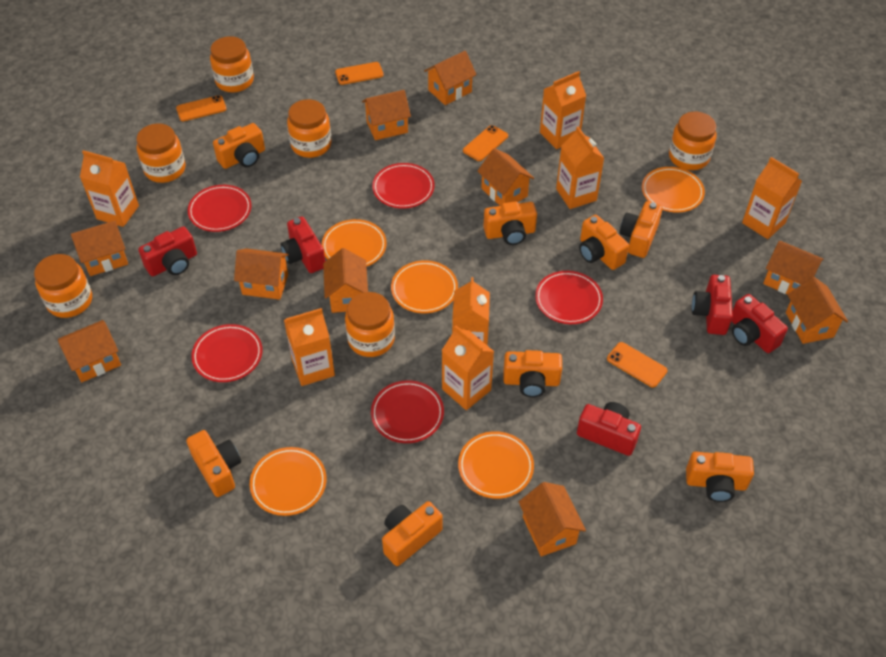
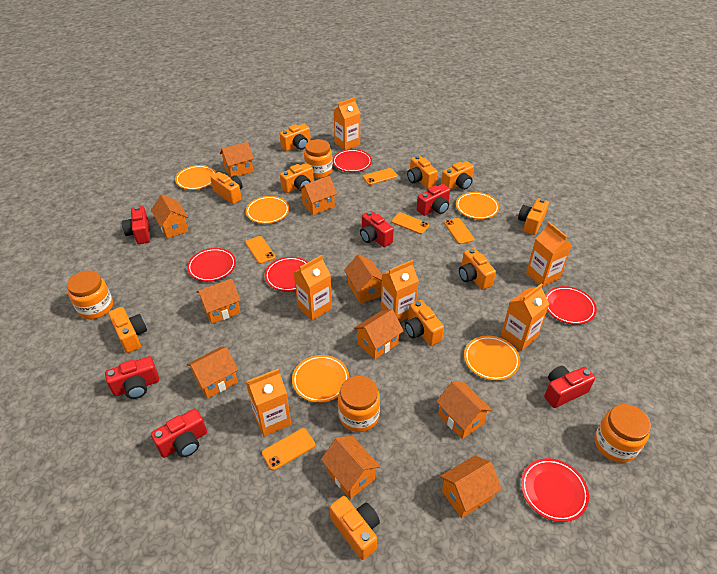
orange camera: 8 -> 10
orange carton: 7 -> 6
orange jar: 6 -> 4
orange phone: 4 -> 5
red camera: 5 -> 6

